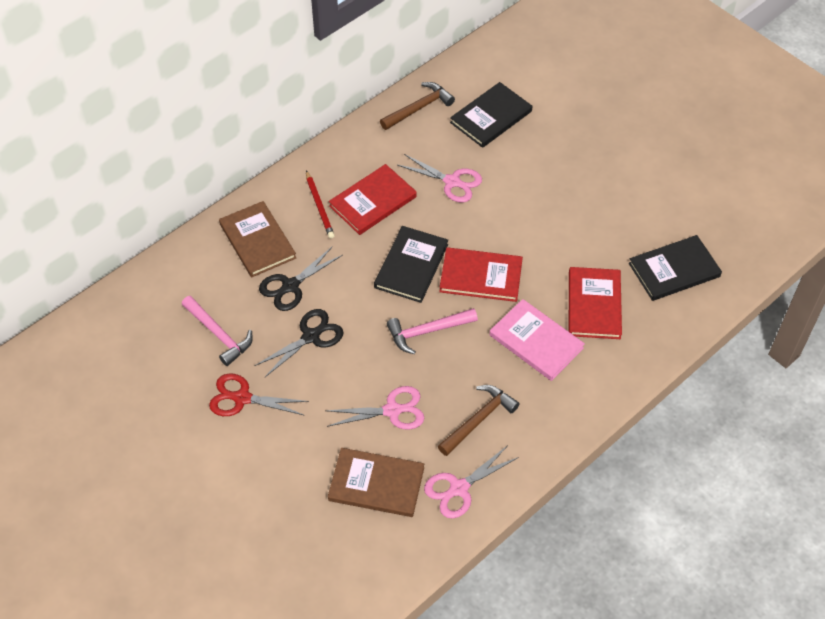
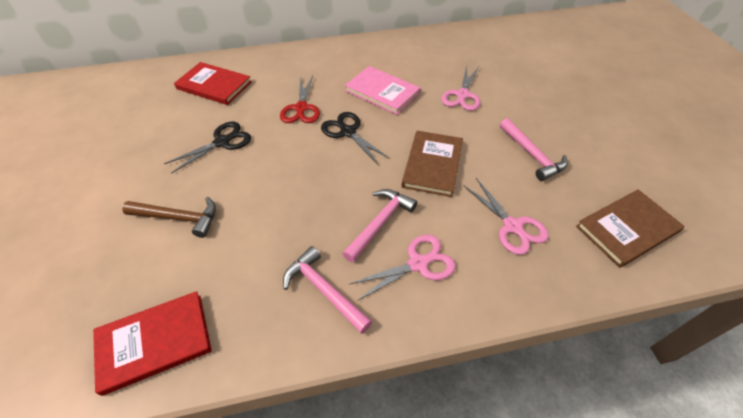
black book: 3 -> 0
brown hammer: 2 -> 1
pink hammer: 2 -> 3
red book: 3 -> 2
red pencil: 1 -> 0

